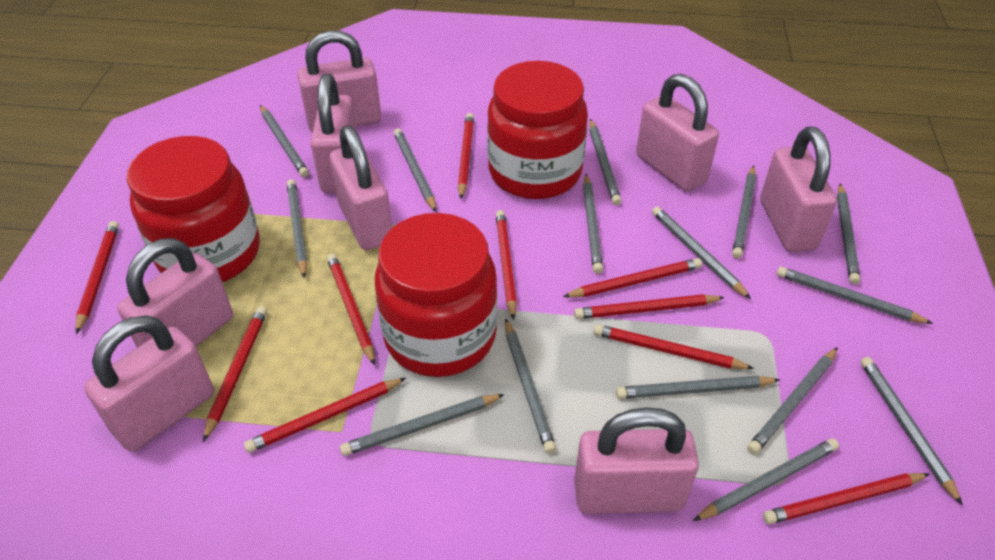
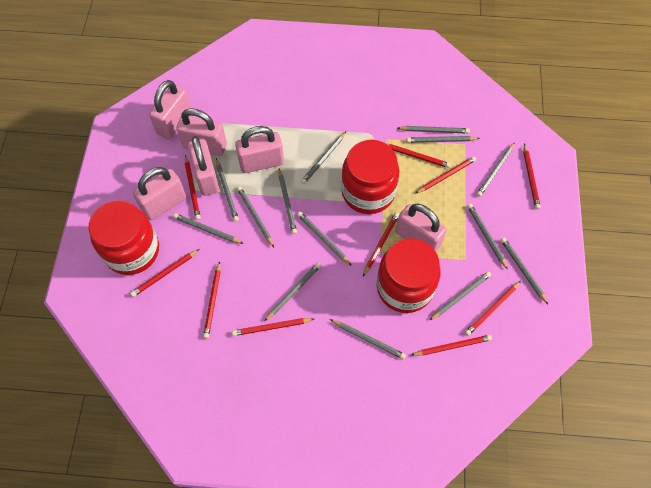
grey pencil: 15 -> 14
pink padlock: 8 -> 6

